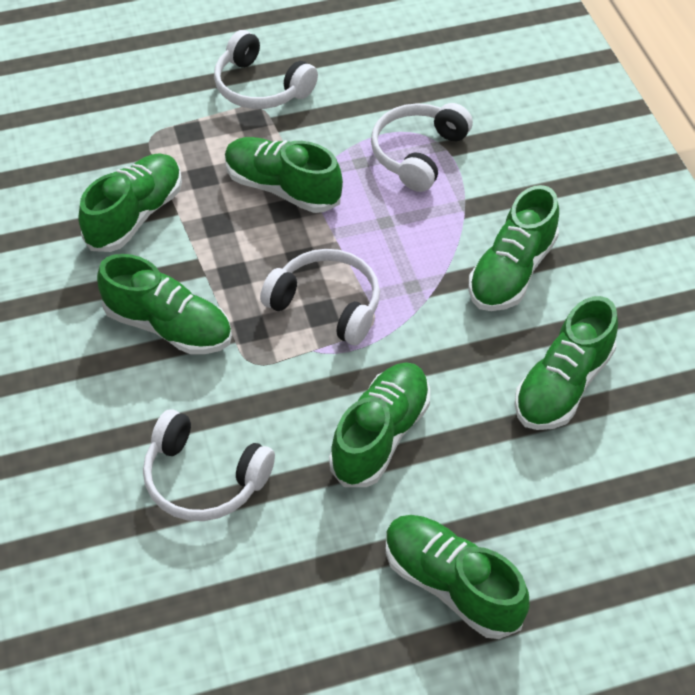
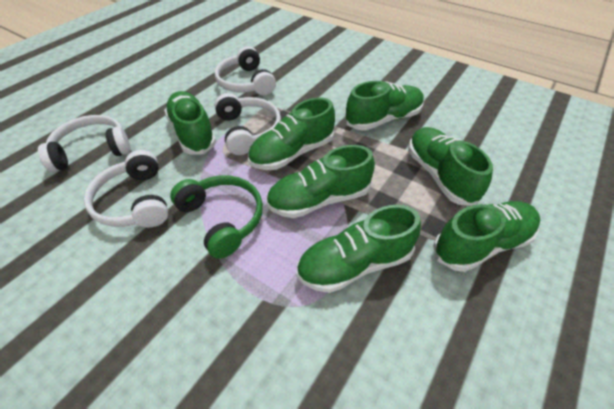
green headphones: 0 -> 1

